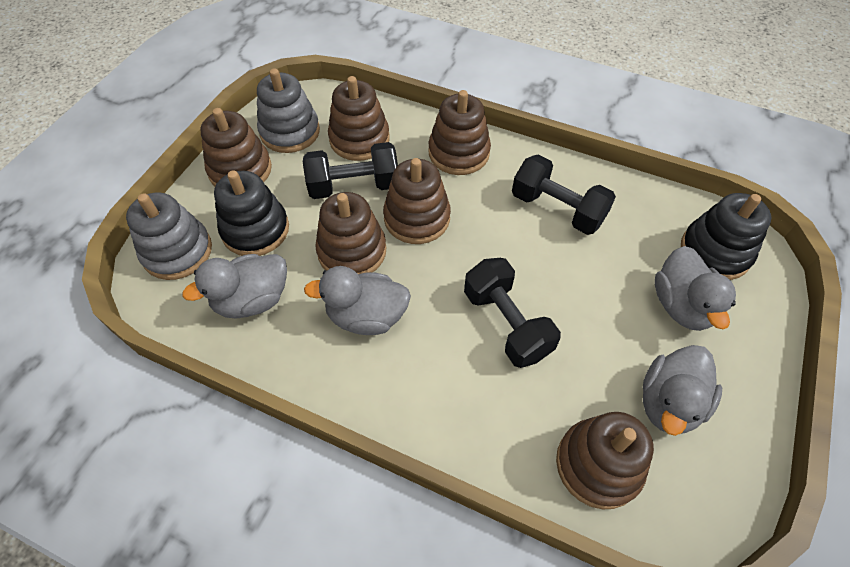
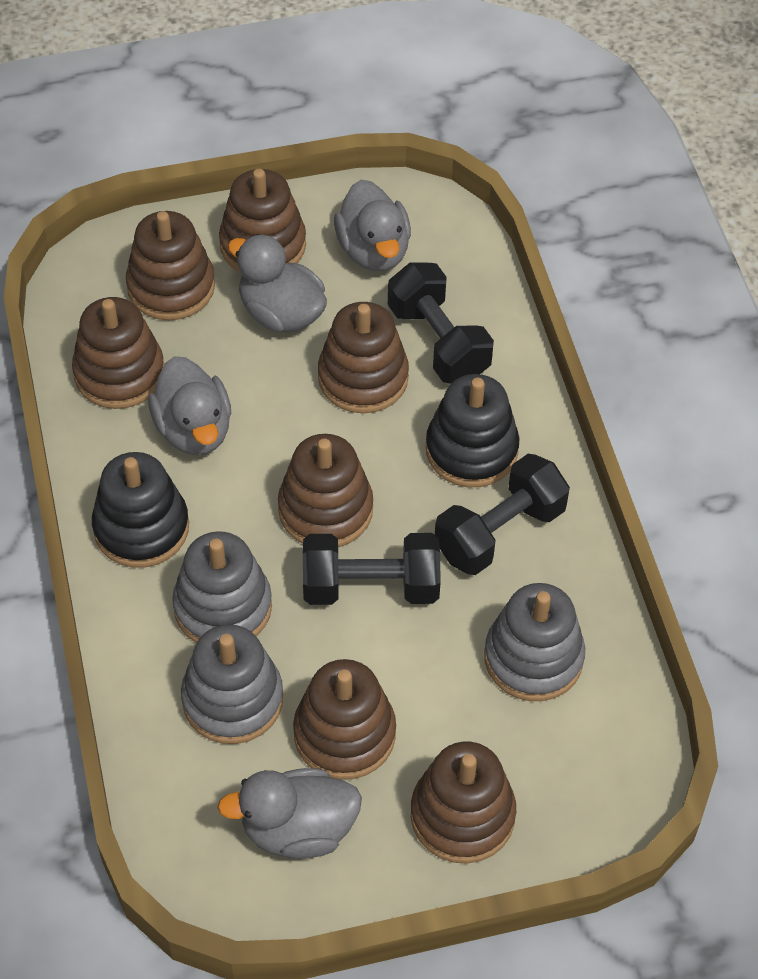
brown stacking toy: 6 -> 7
grey stacking toy: 2 -> 3

